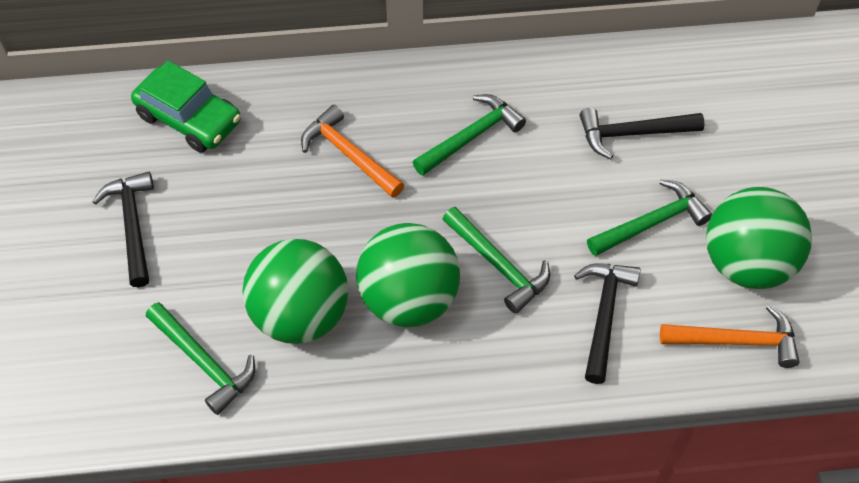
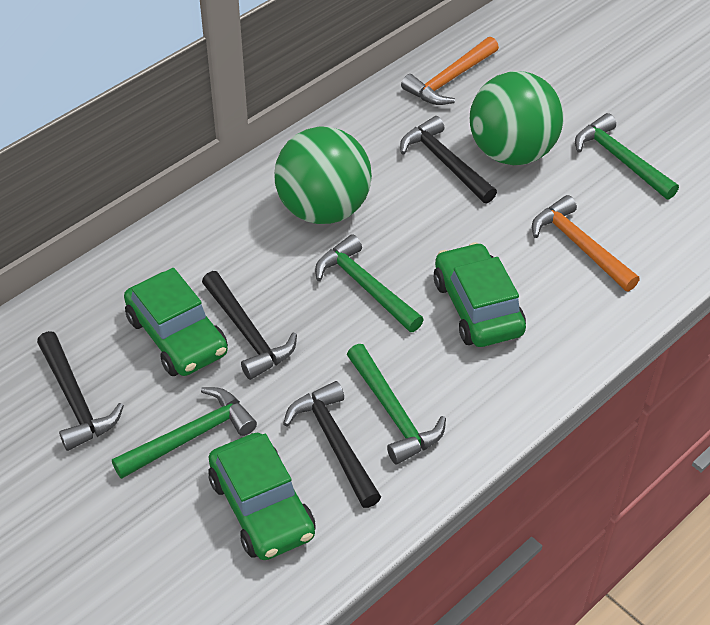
black hammer: 3 -> 4
green ball: 3 -> 2
green car: 1 -> 3

